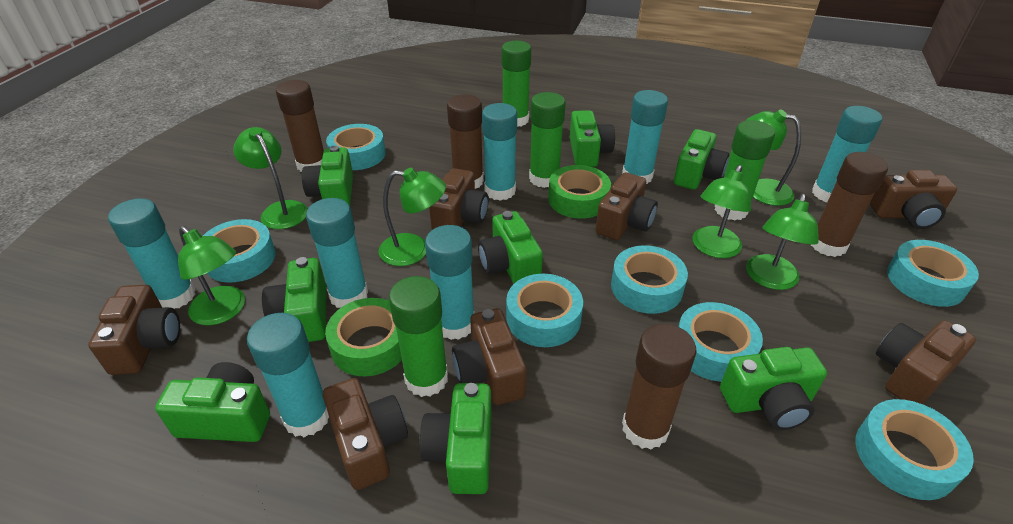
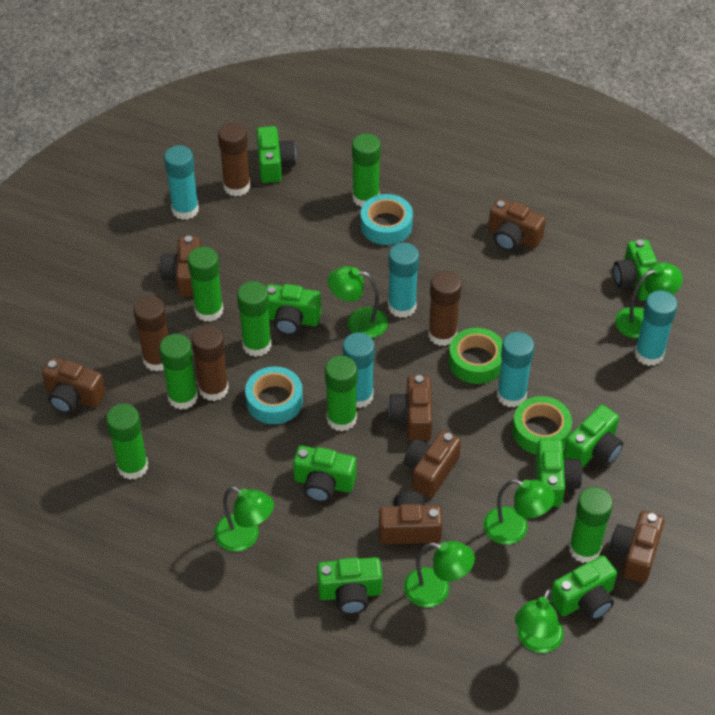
green glue stick: 4 -> 7
turquoise glue stick: 7 -> 5
turquoise tape: 7 -> 2

